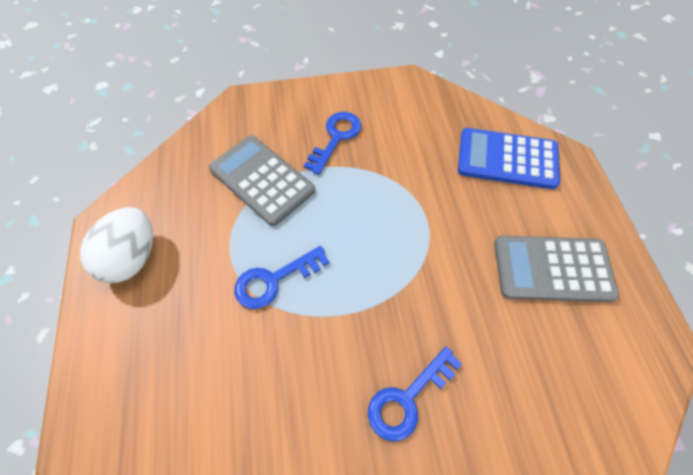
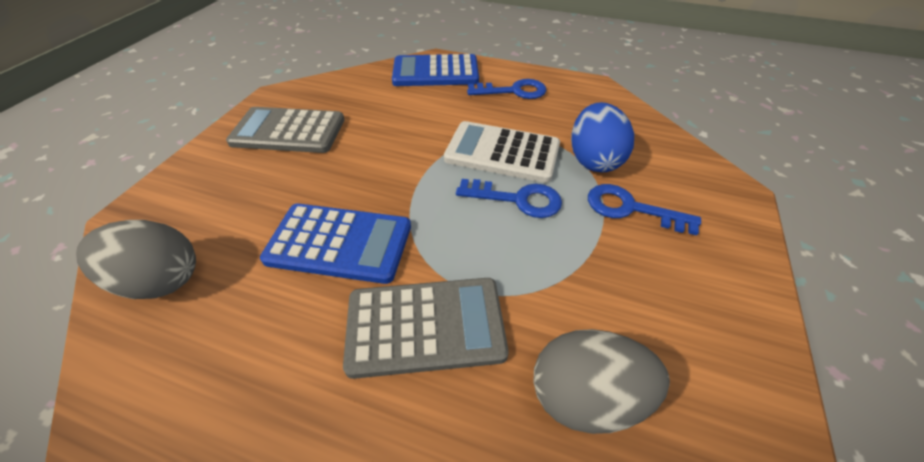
blue calculator: 1 -> 2
blue egg: 0 -> 1
grey egg: 0 -> 2
white calculator: 0 -> 1
white egg: 1 -> 0

